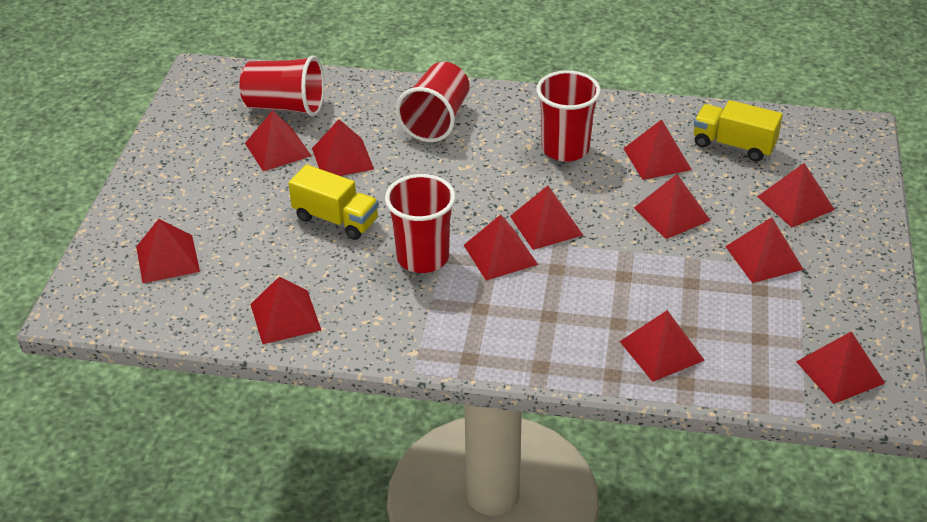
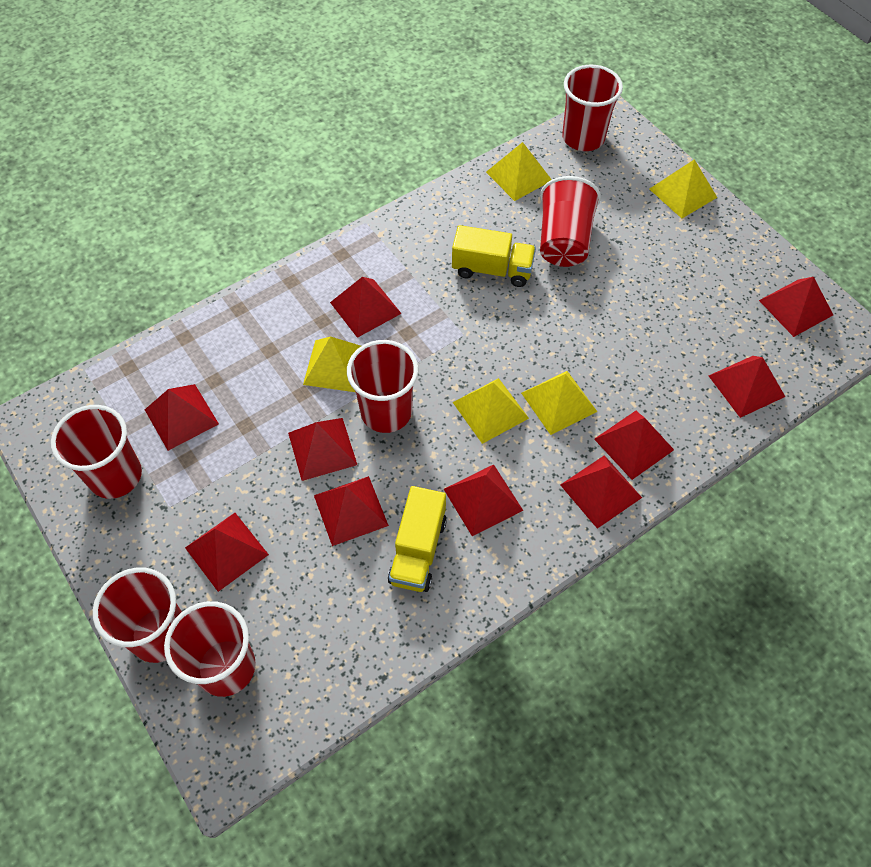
red cup: 4 -> 6
red pyramid: 12 -> 10
yellow pyramid: 0 -> 5

